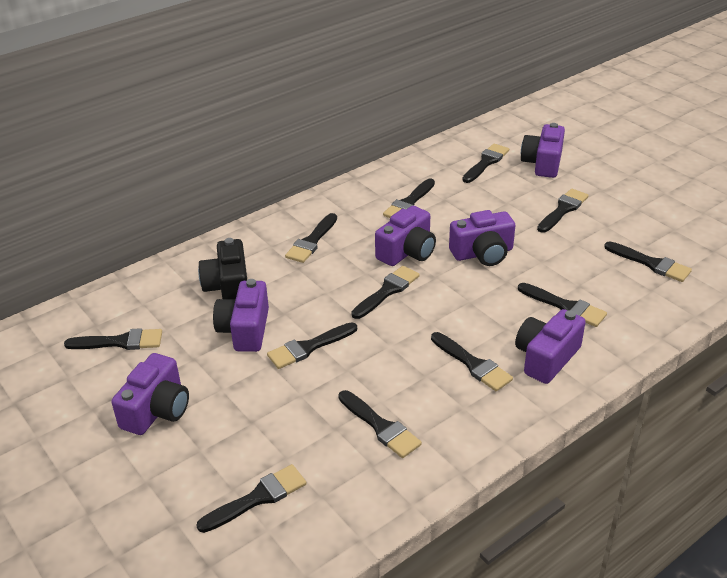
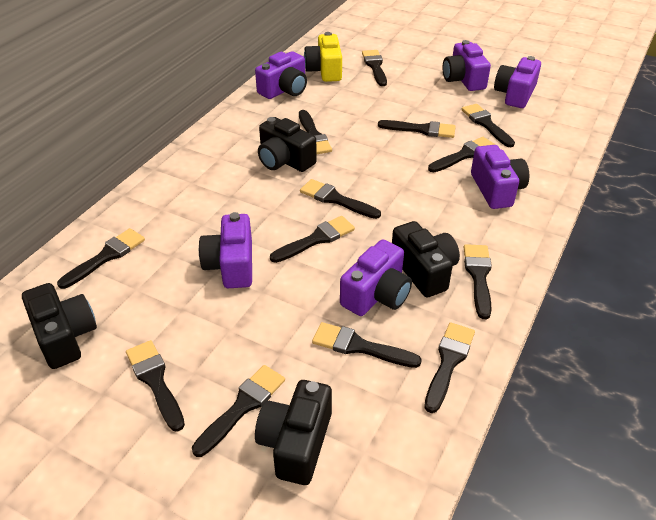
black brush: 12 -> 13
black camera: 1 -> 4
yellow camera: 0 -> 1

